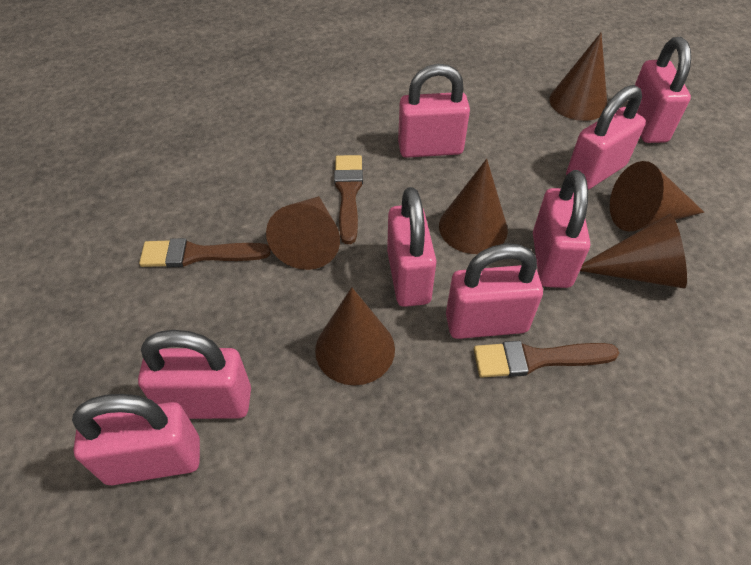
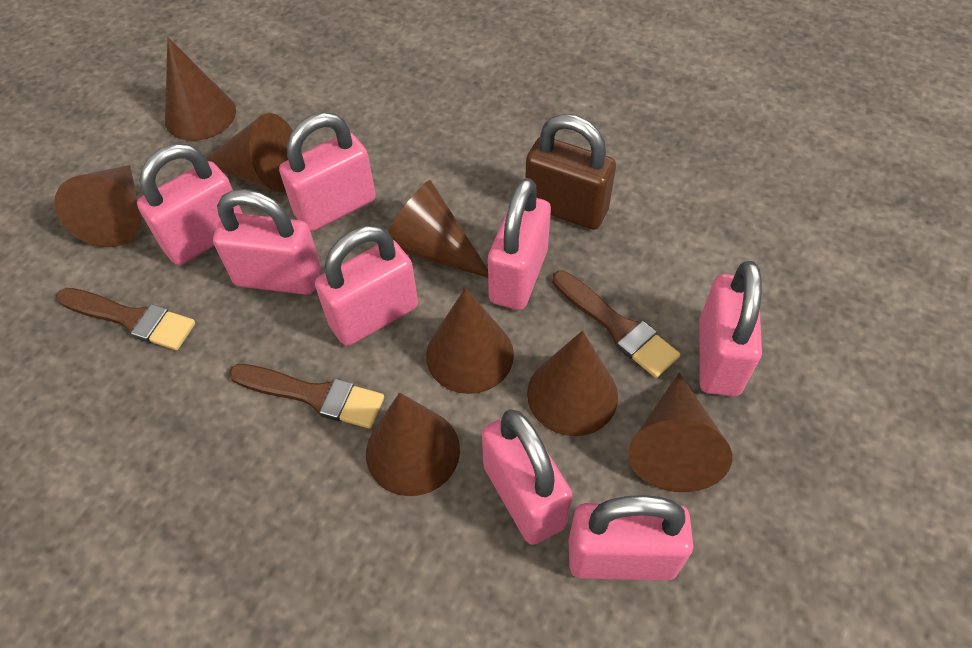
brown cone: 6 -> 8
brown padlock: 0 -> 1

